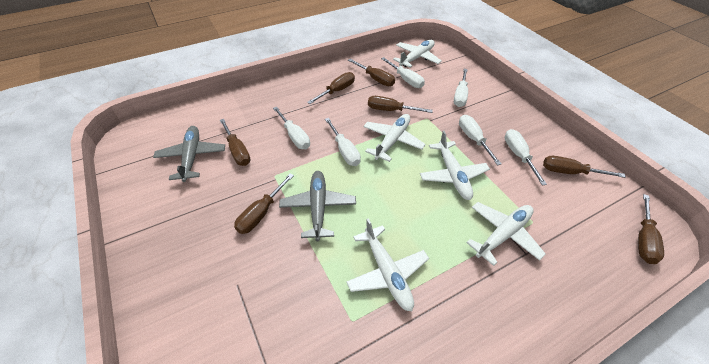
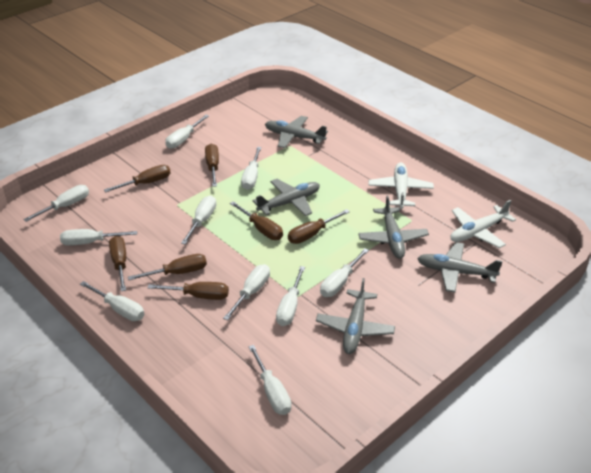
grey plane: 2 -> 5
white plane: 5 -> 2
white screwdriver: 6 -> 10

